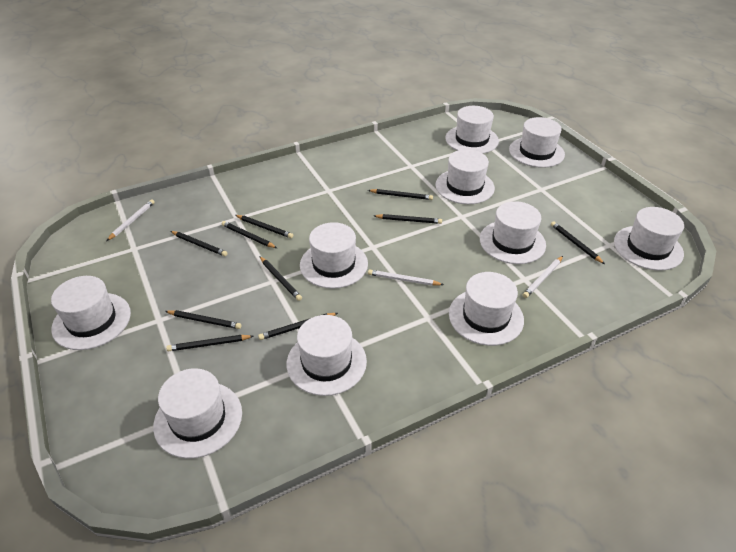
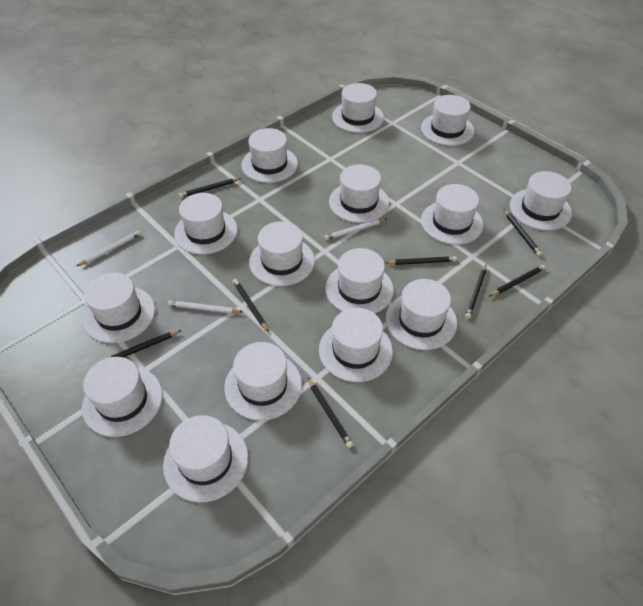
black pencil: 10 -> 8
white hat: 10 -> 15

